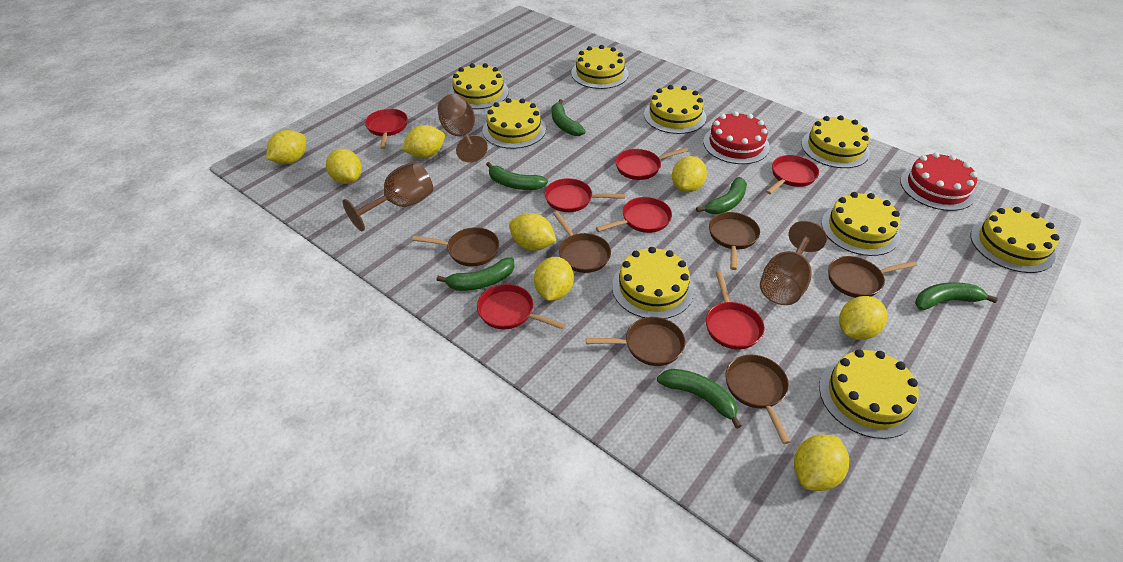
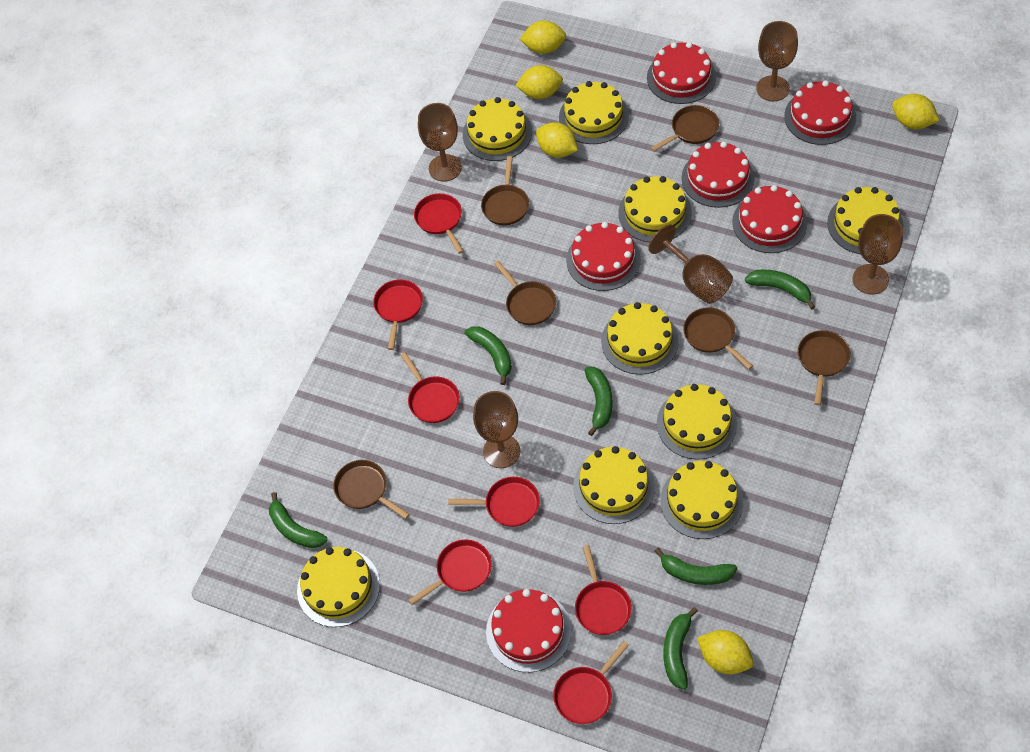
brown goblet: 3 -> 5
red cake: 2 -> 6
yellow lemon: 8 -> 5

